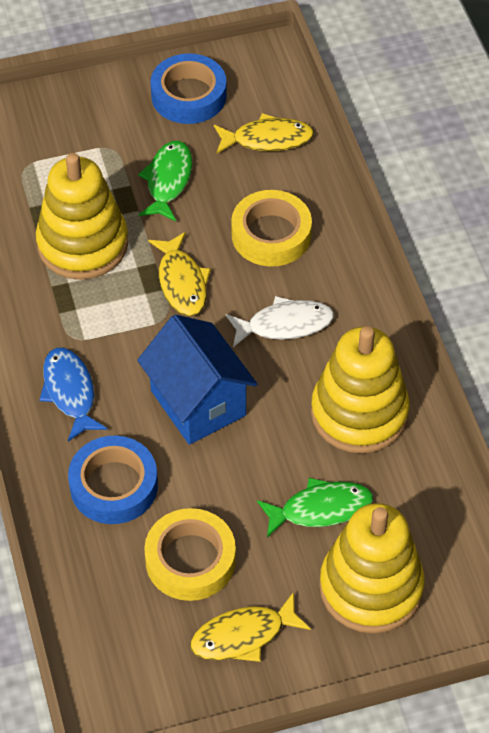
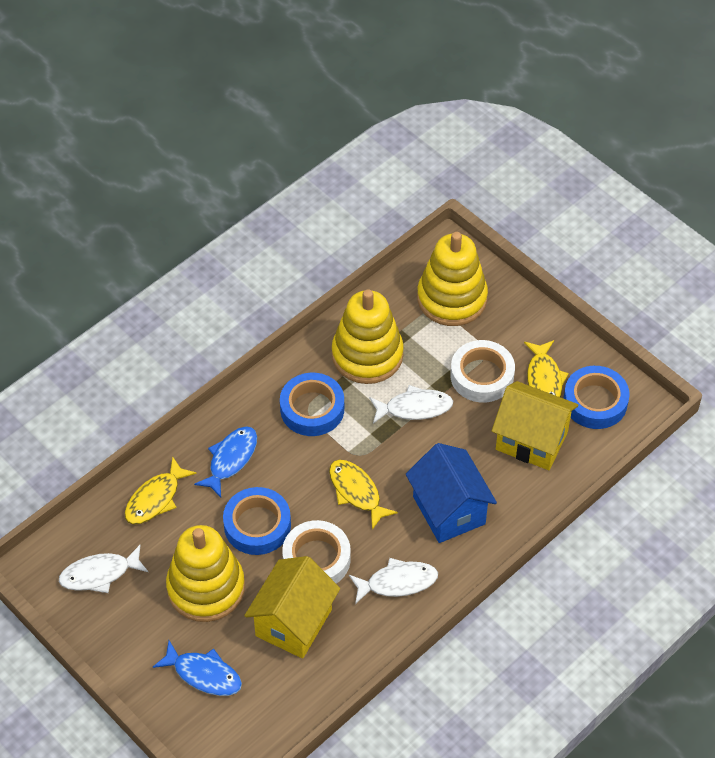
blue fish: 1 -> 2
blue tape: 2 -> 3
green fish: 2 -> 0
white fish: 1 -> 3
white tape: 0 -> 2
yellow house: 0 -> 2
yellow tape: 2 -> 0

